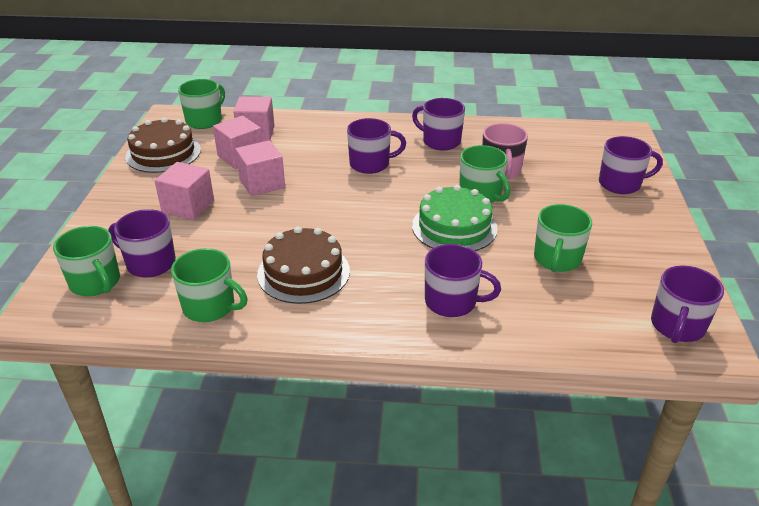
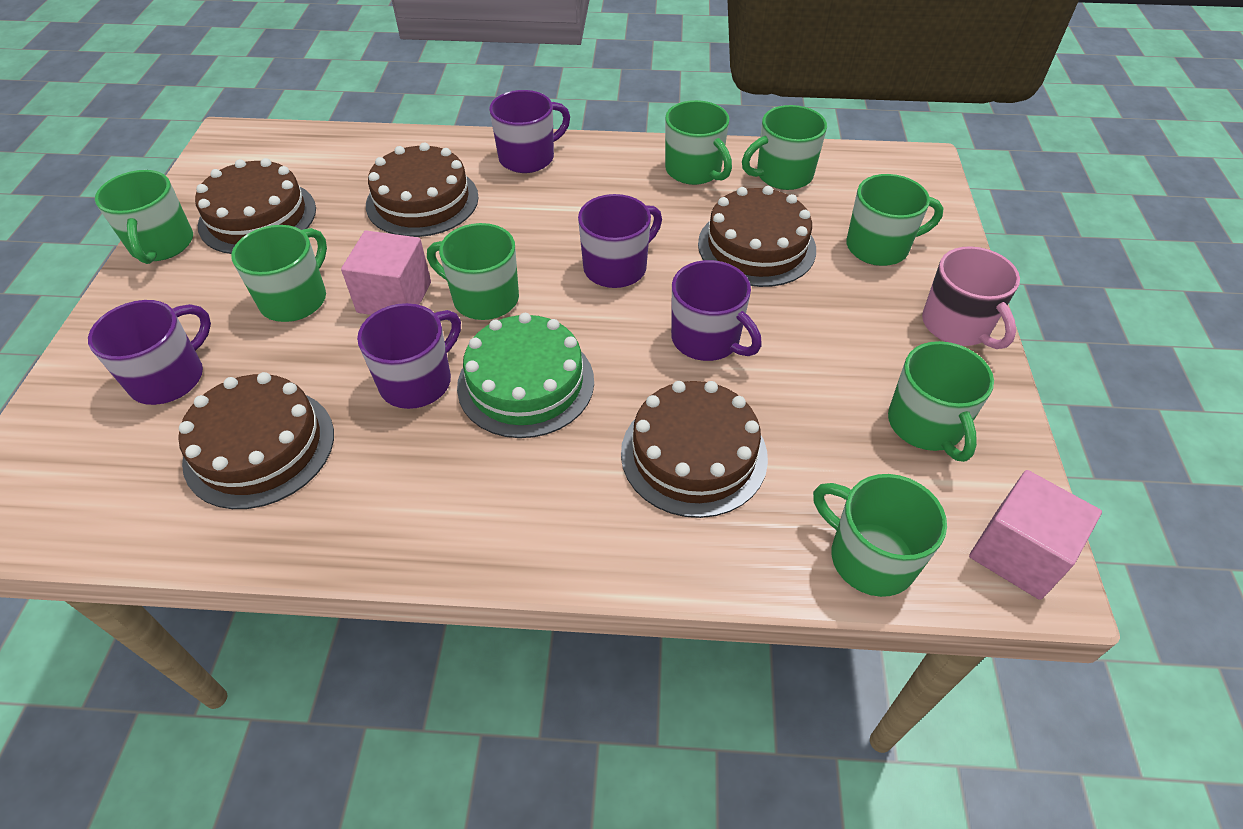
brown cake: 2 -> 5
green mug: 5 -> 8
pink cube: 4 -> 2
purple mug: 6 -> 5

